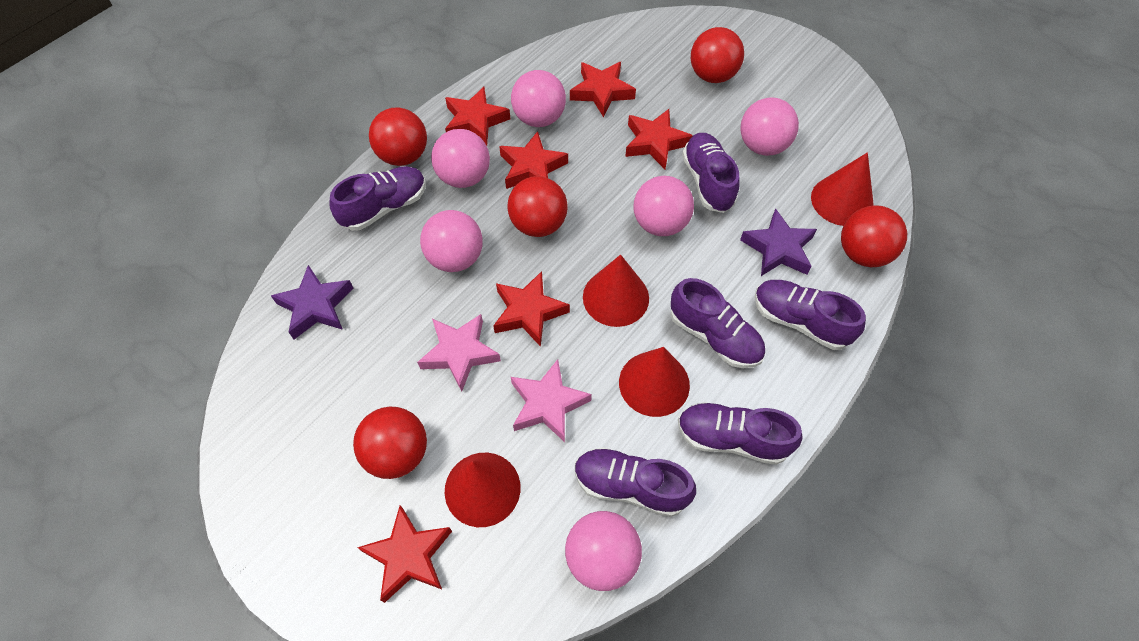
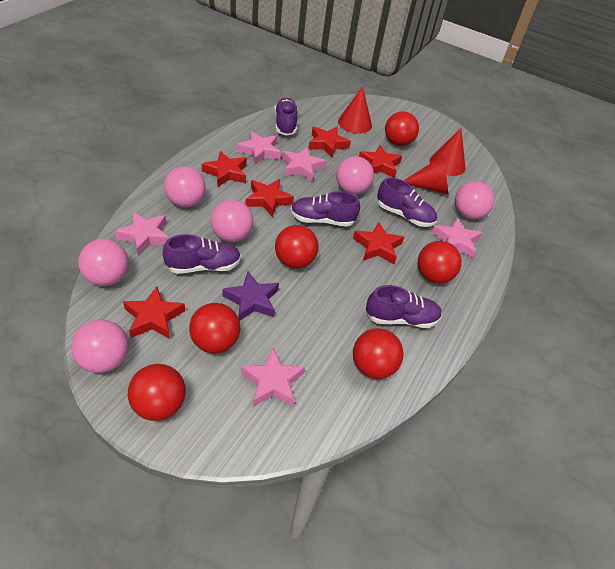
pink star: 2 -> 5
purple shoe: 6 -> 5
purple star: 2 -> 1
red ball: 5 -> 6
red cone: 4 -> 3

